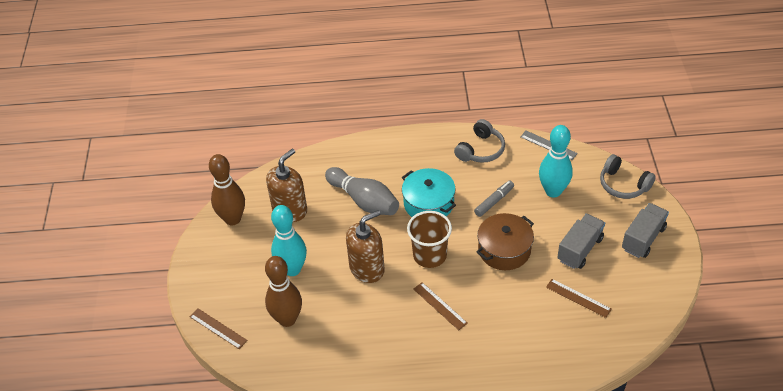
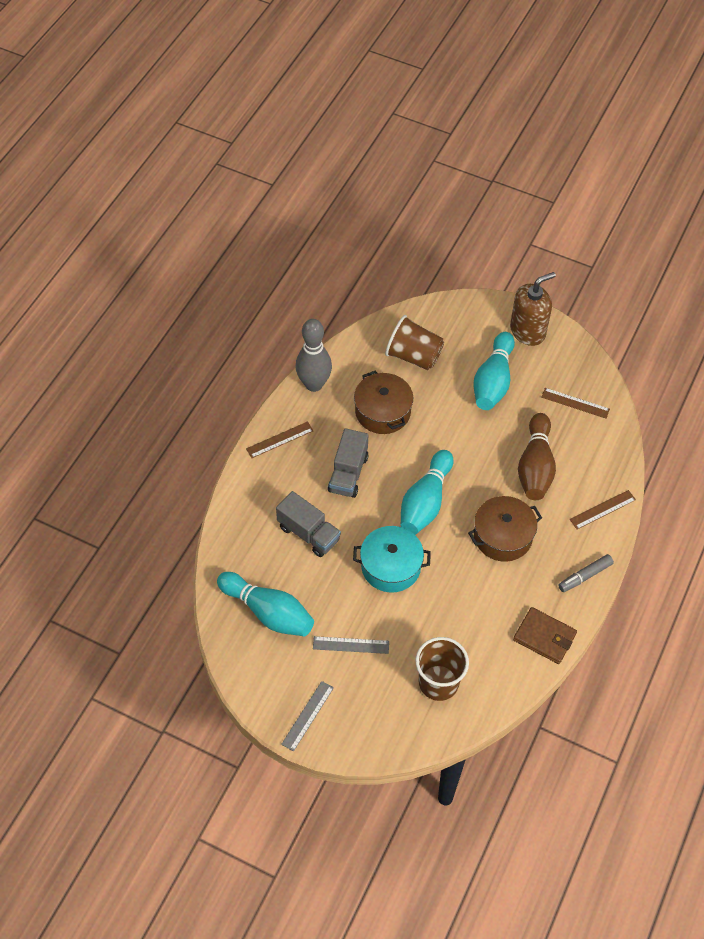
brown bowling pin: 2 -> 1
brown cup: 1 -> 2
brown pot: 1 -> 2
brown soap dispenser: 2 -> 1
brown wallet: 0 -> 1
grey headphones: 2 -> 0
grey ruler: 1 -> 2
turquoise bowling pin: 2 -> 3

